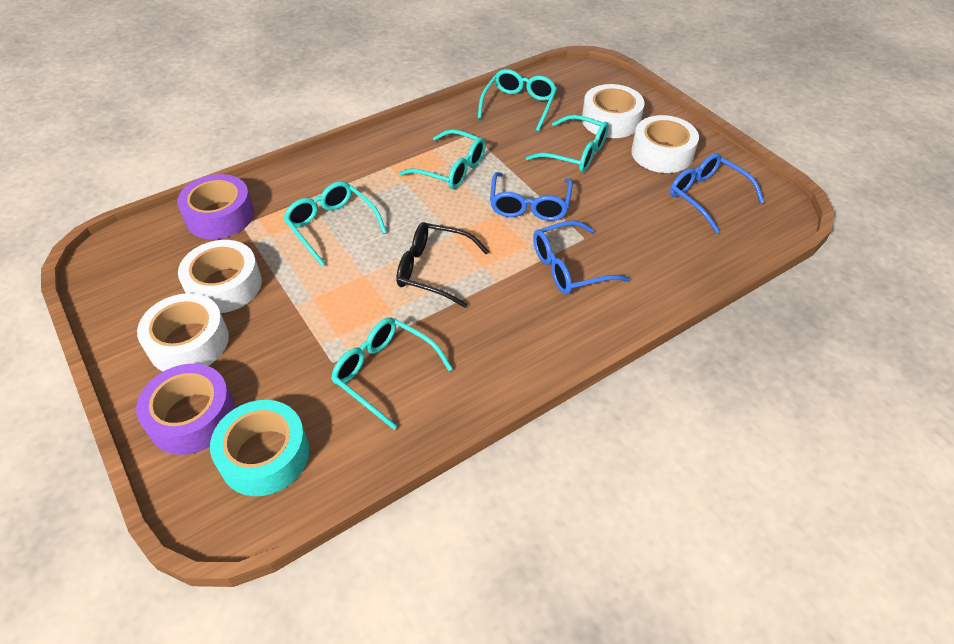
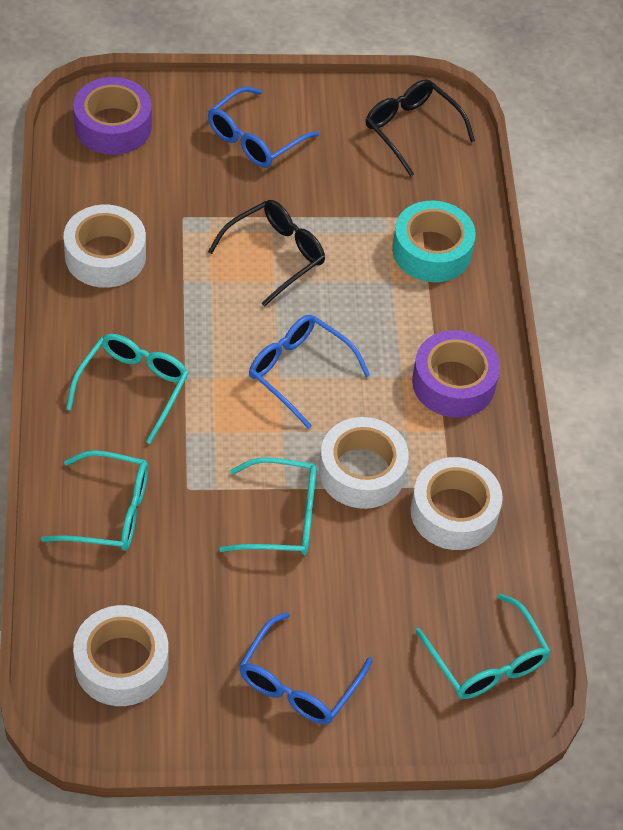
black glasses: 1 -> 2
turquoise glasses: 5 -> 4

